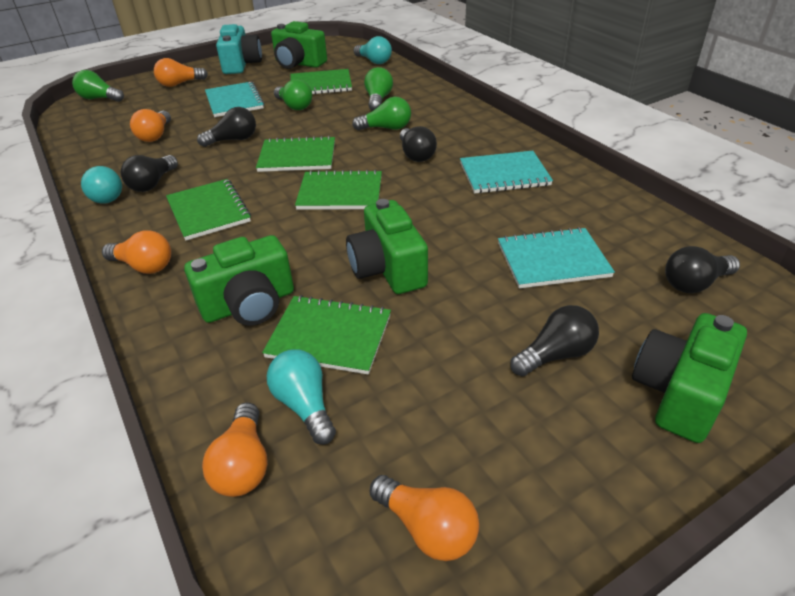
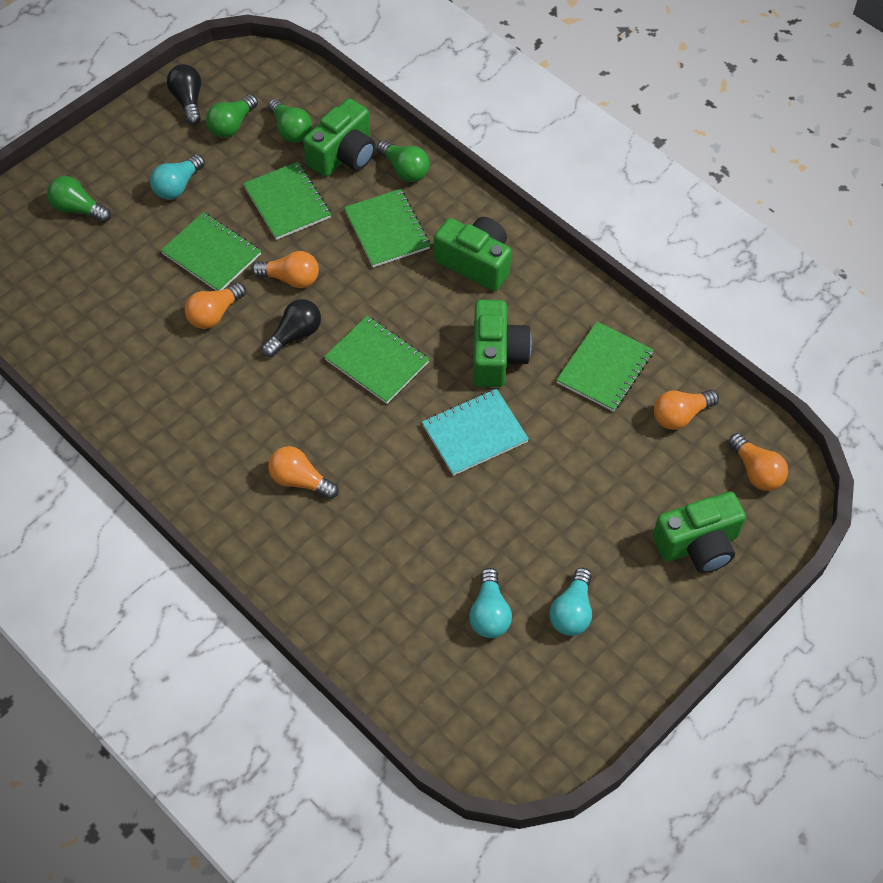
black light bulb: 5 -> 2
turquoise camera: 1 -> 0
turquoise notebook: 3 -> 1

